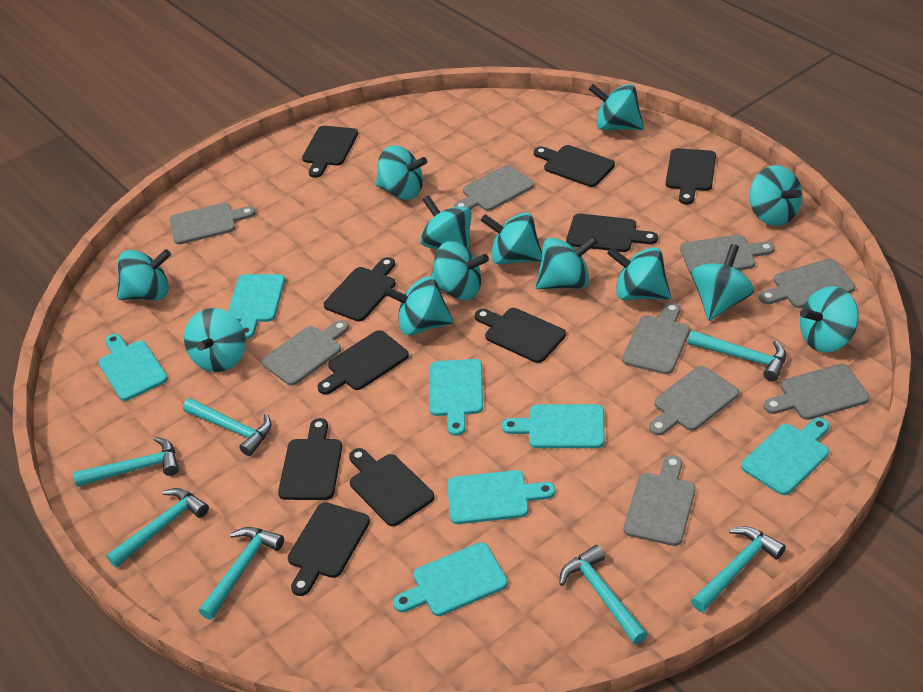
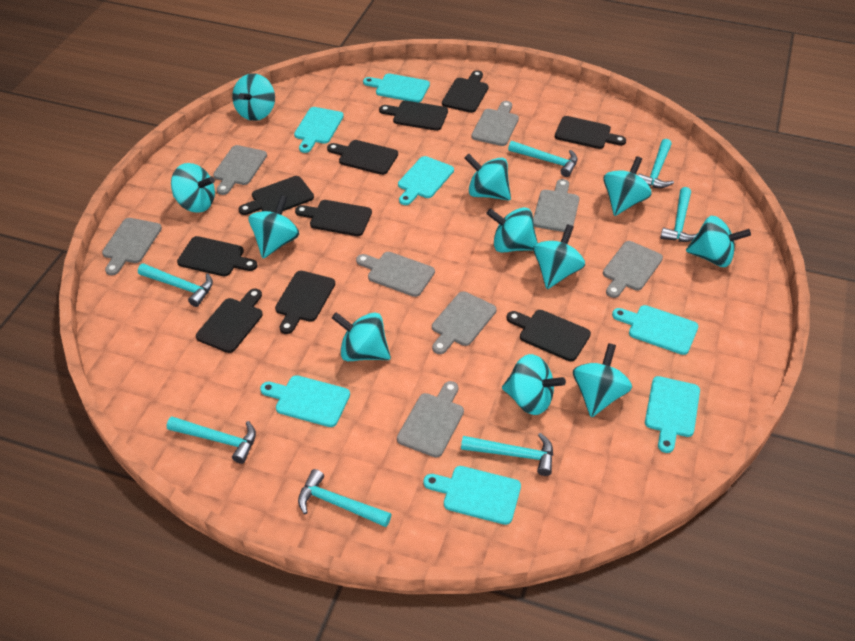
grey cutting board: 9 -> 8
turquoise spinning top: 13 -> 11

